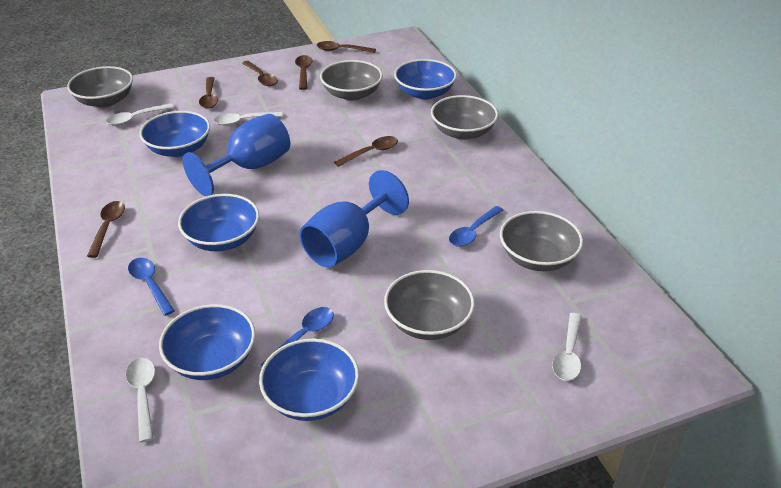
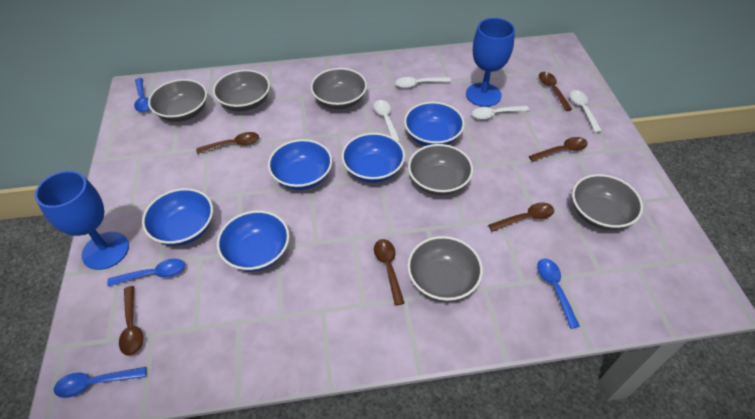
blue spoon: 3 -> 4
grey bowl: 5 -> 6

